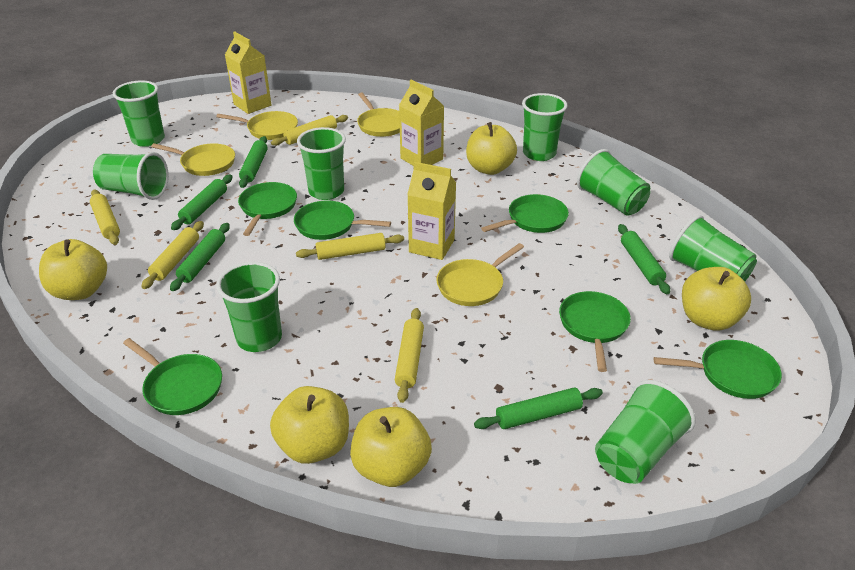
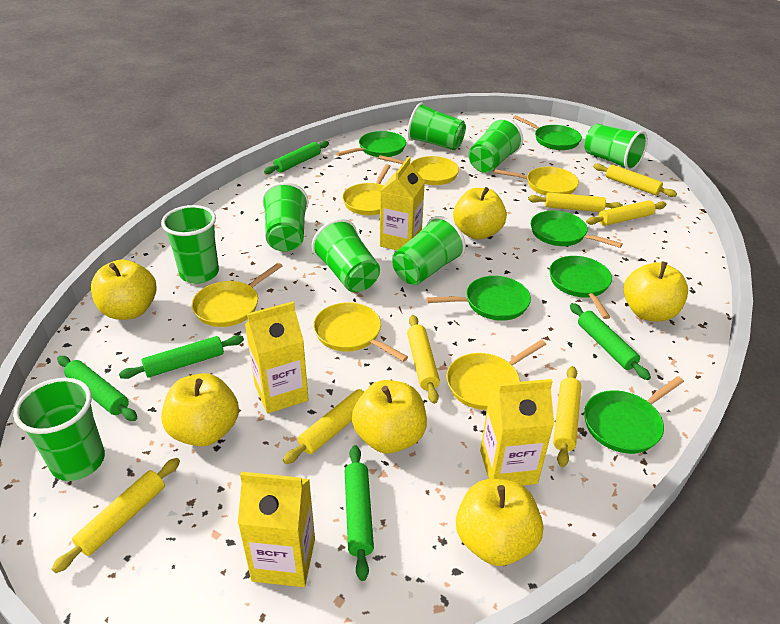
yellow apple: 5 -> 6
yellow carton: 3 -> 4
yellow pan: 4 -> 6
yellow rolling pin: 5 -> 7

